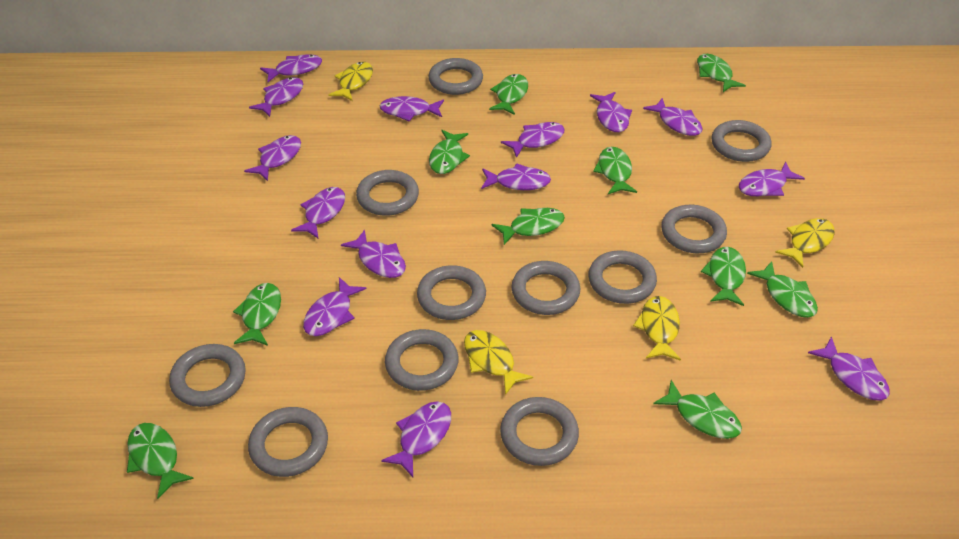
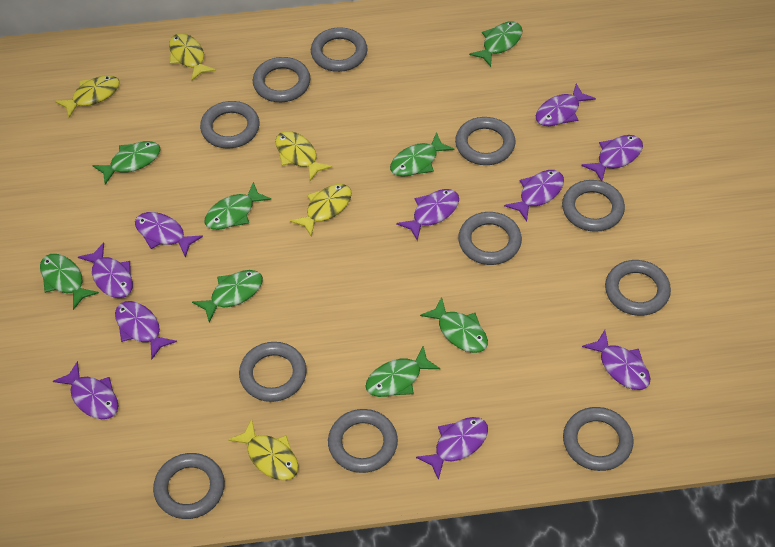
green fish: 10 -> 8
purple fish: 14 -> 10
yellow fish: 4 -> 5

